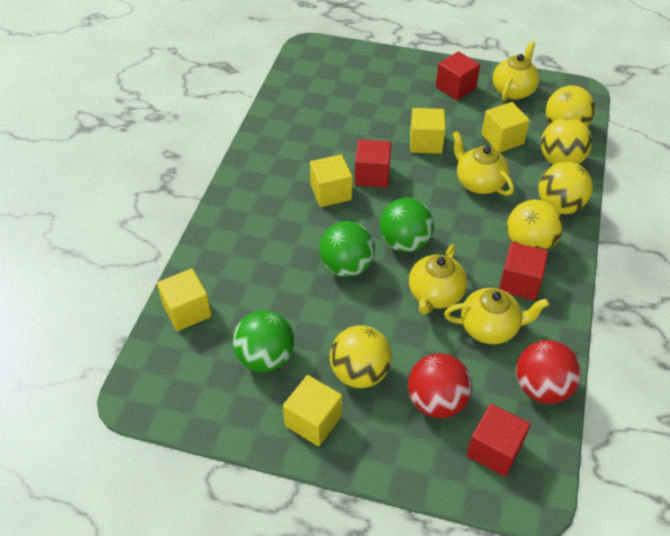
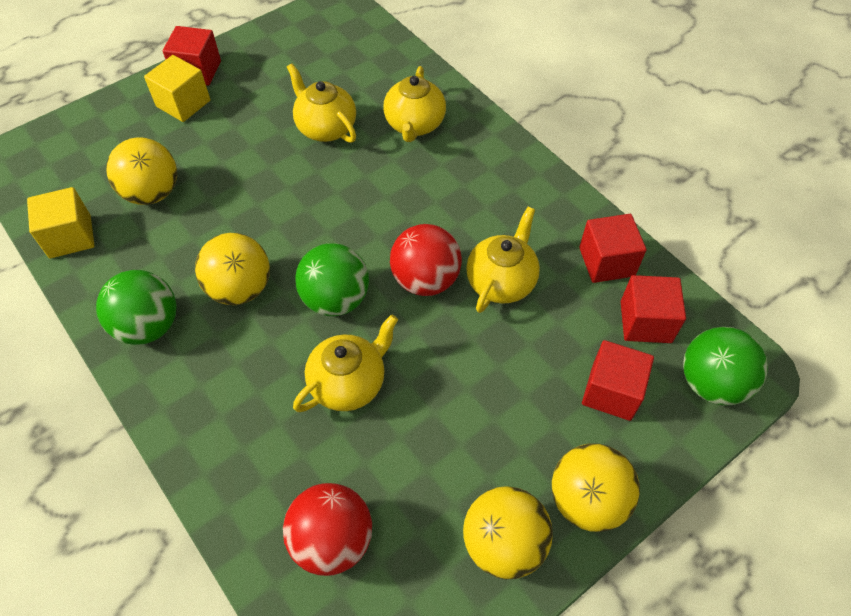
yellow ball: 5 -> 4
yellow cube: 5 -> 2

